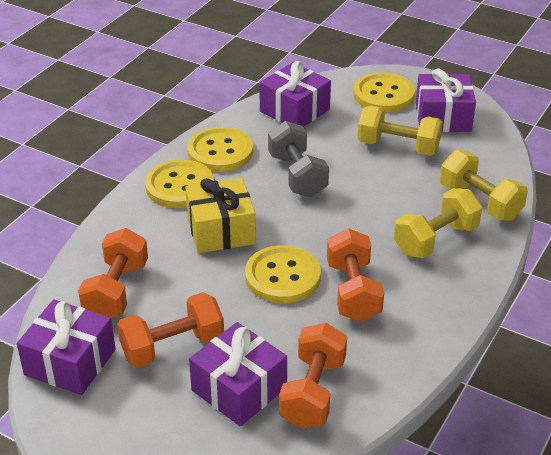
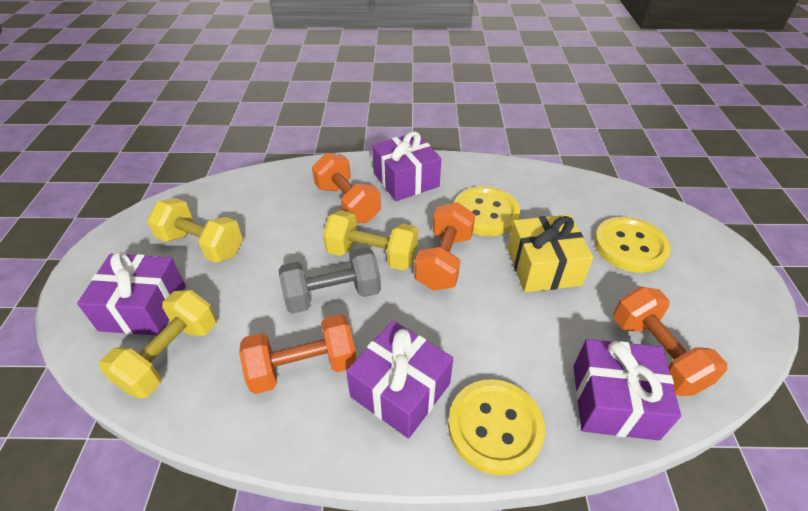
yellow button: 4 -> 3

